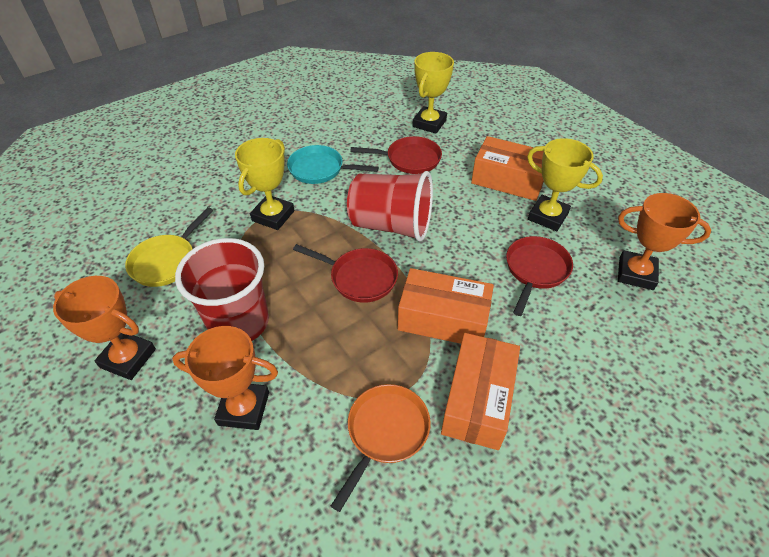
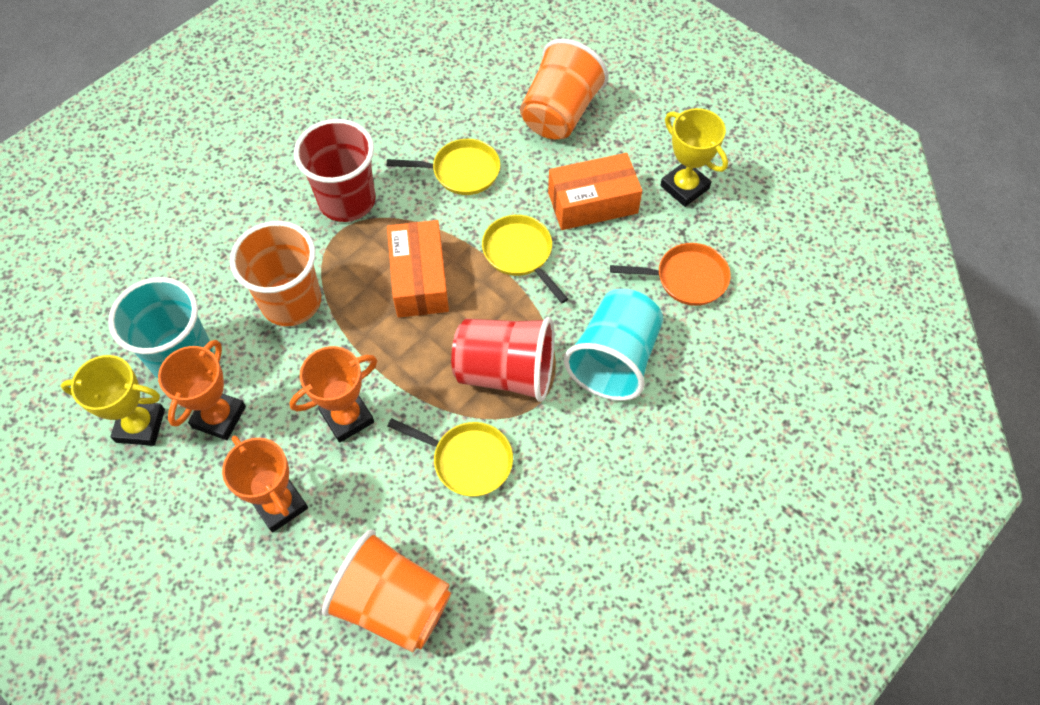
orange box: 3 -> 2
orange cup: 0 -> 3
red pan: 3 -> 0
turquoise cup: 0 -> 2
turquoise pan: 1 -> 0
yellow pan: 1 -> 3
yellow trophy: 3 -> 2

